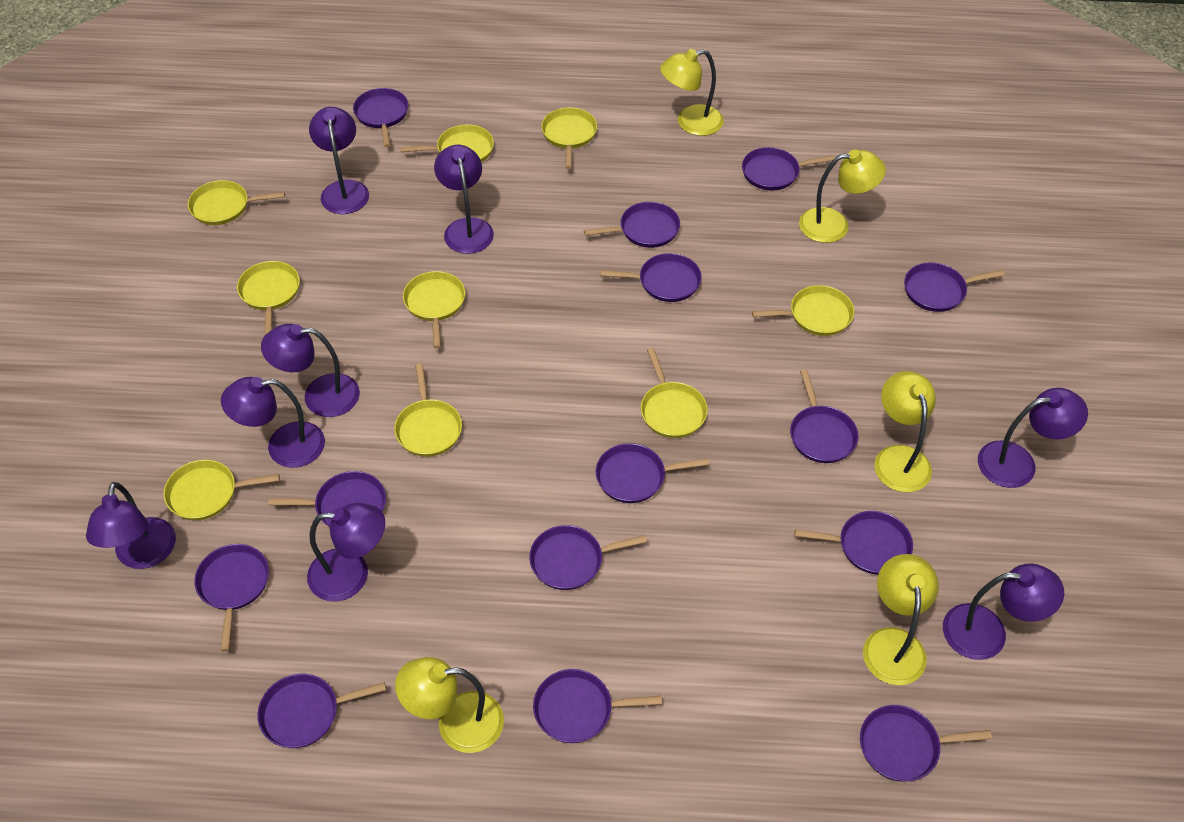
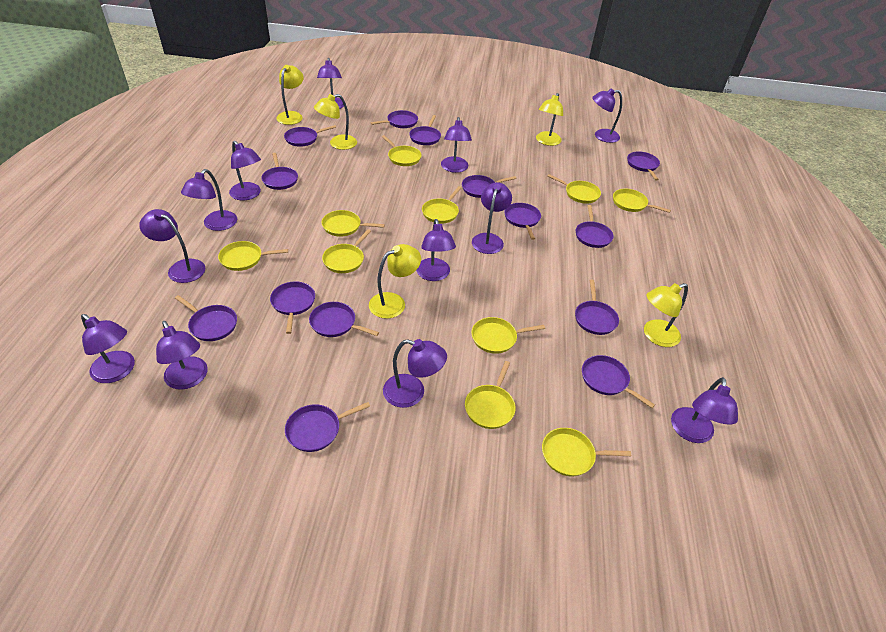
purple lamp: 8 -> 12
yellow pan: 9 -> 10

